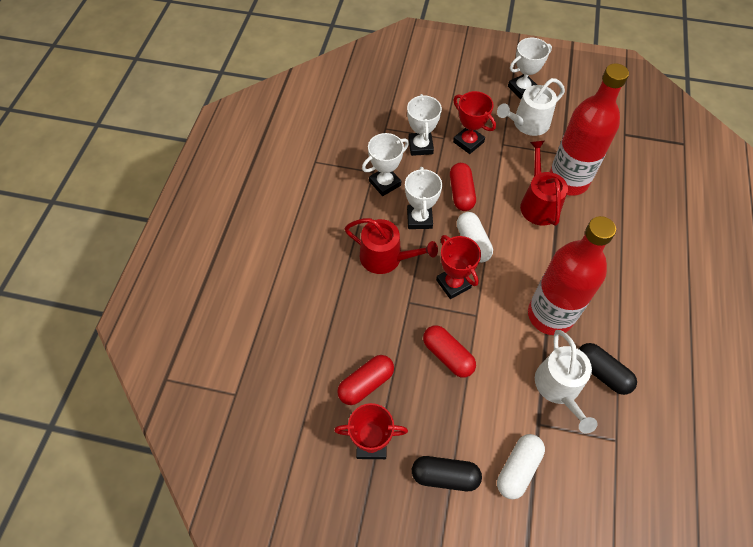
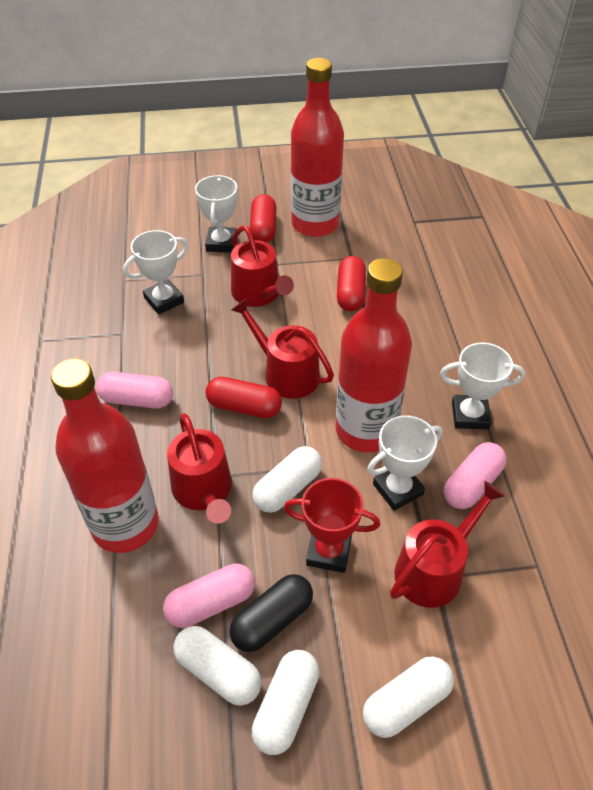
black capsule: 2 -> 1
pink capsule: 0 -> 3
red bottle: 2 -> 3
red trophy: 3 -> 1
red watering can: 2 -> 4
white capsule: 2 -> 4
white watering can: 2 -> 0

